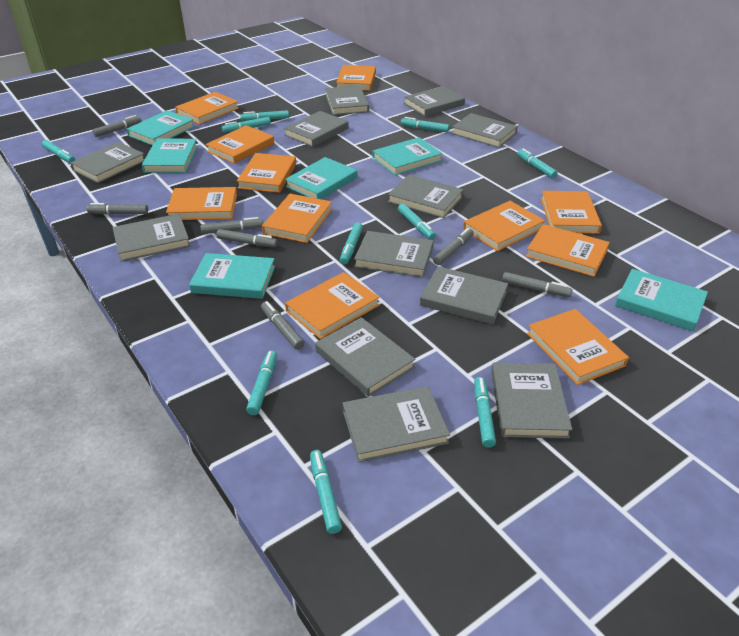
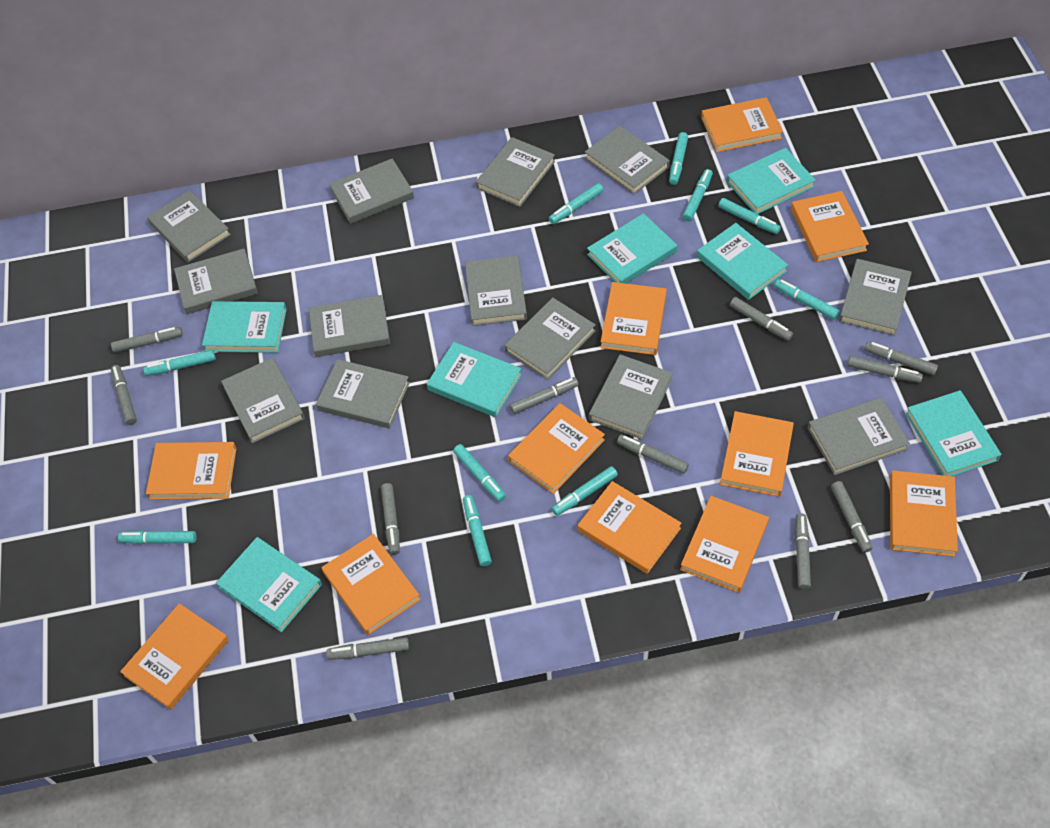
grey book: 12 -> 13
grey marker: 7 -> 11
turquoise book: 6 -> 7

